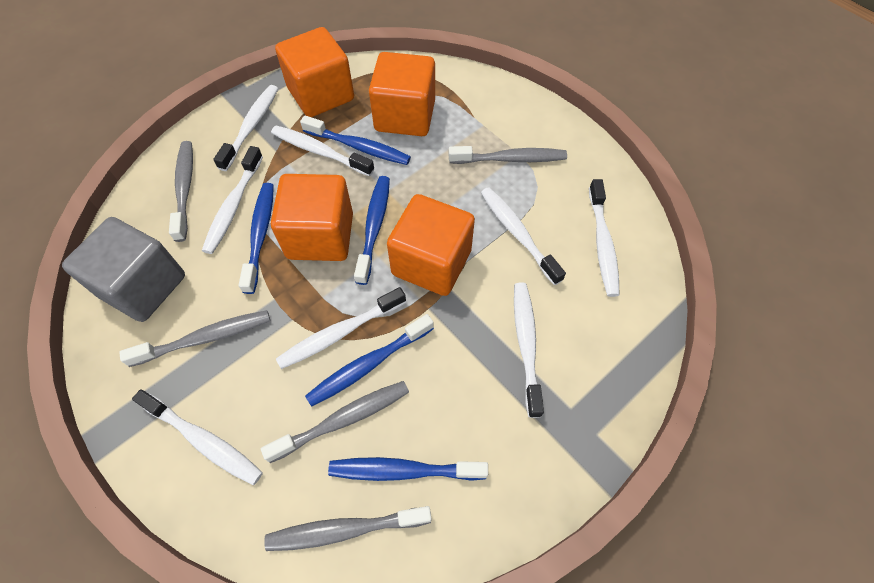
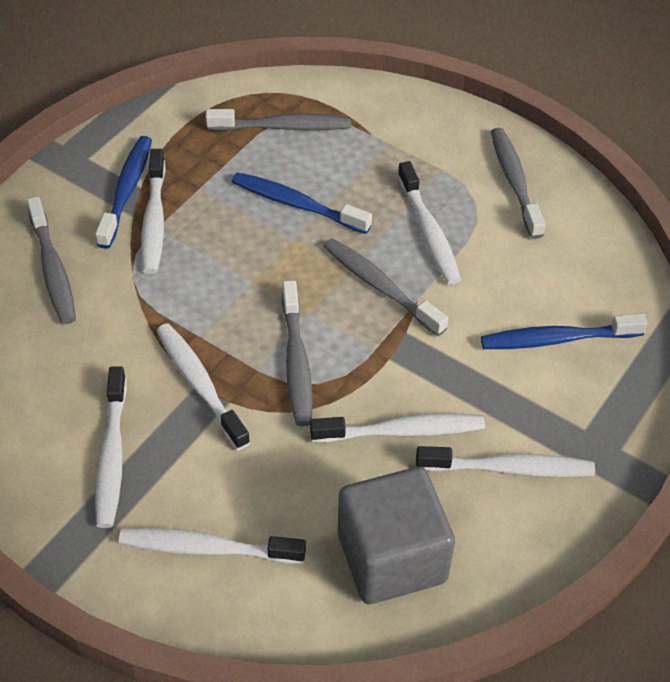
blue toothbrush: 5 -> 3
orange cube: 4 -> 0
white toothbrush: 8 -> 7

